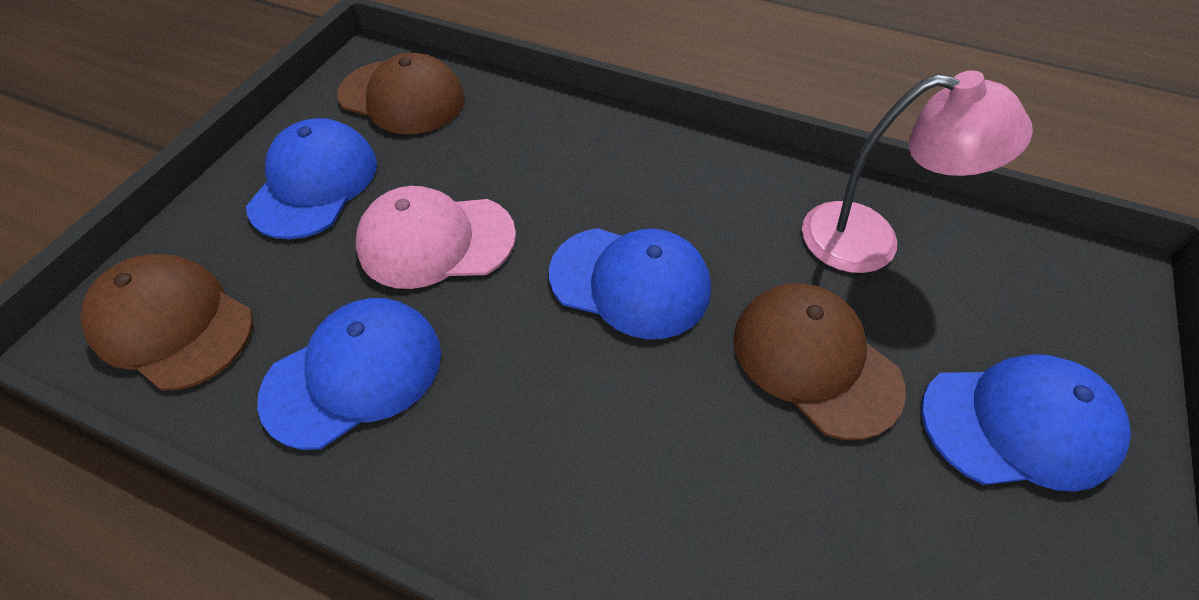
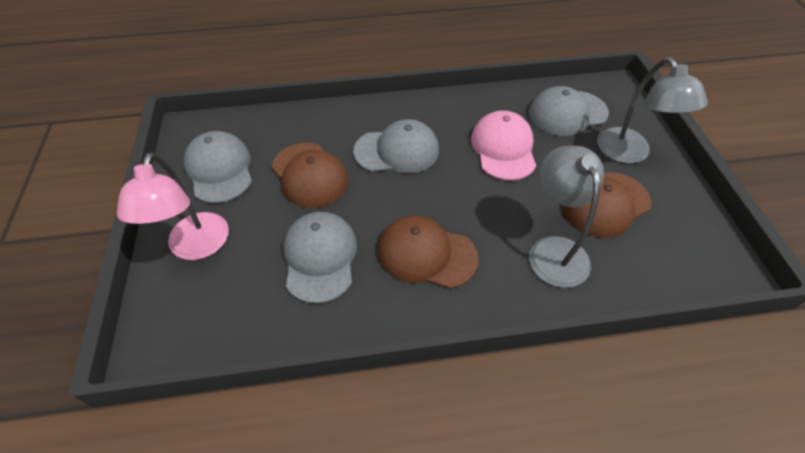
blue cap: 4 -> 0
grey cap: 0 -> 4
grey lamp: 0 -> 2

